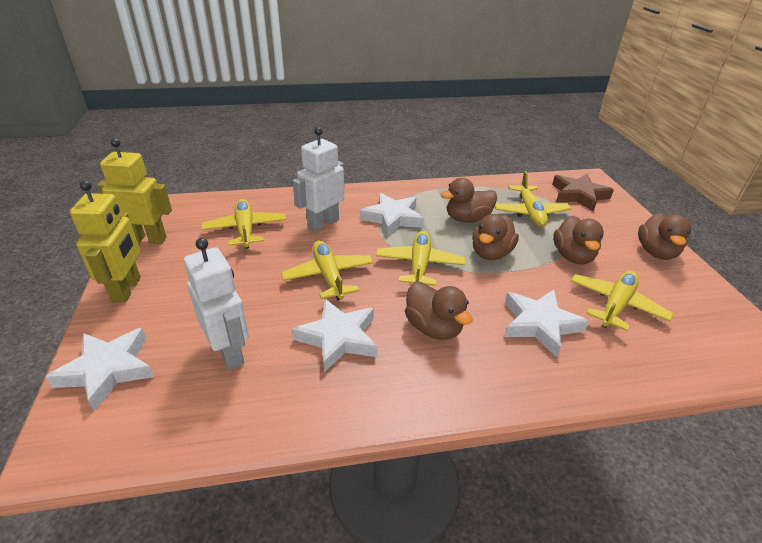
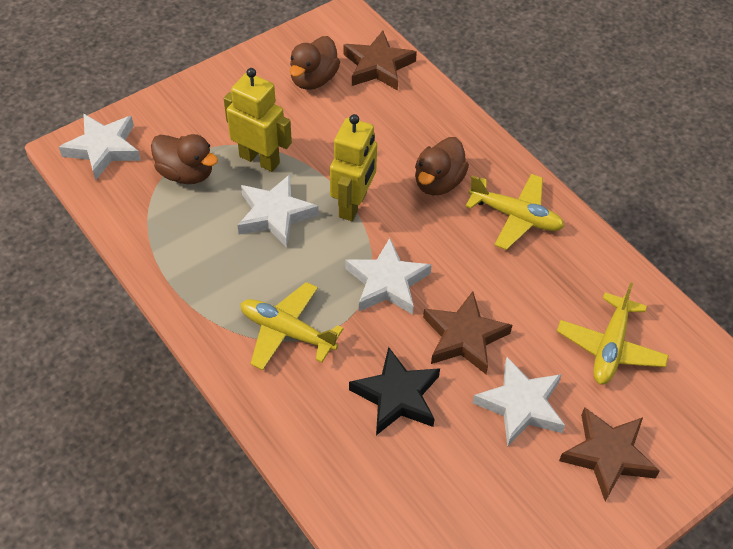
black star: 0 -> 1
brown duck: 5 -> 3
brown star: 1 -> 3
white robot: 2 -> 0
yellow plane: 5 -> 3

